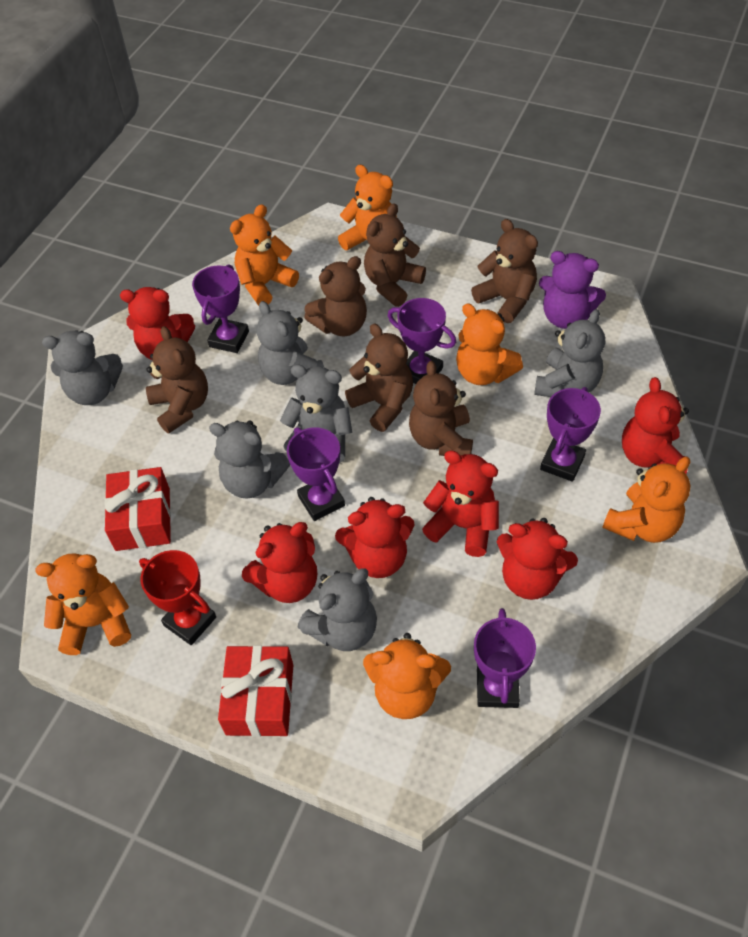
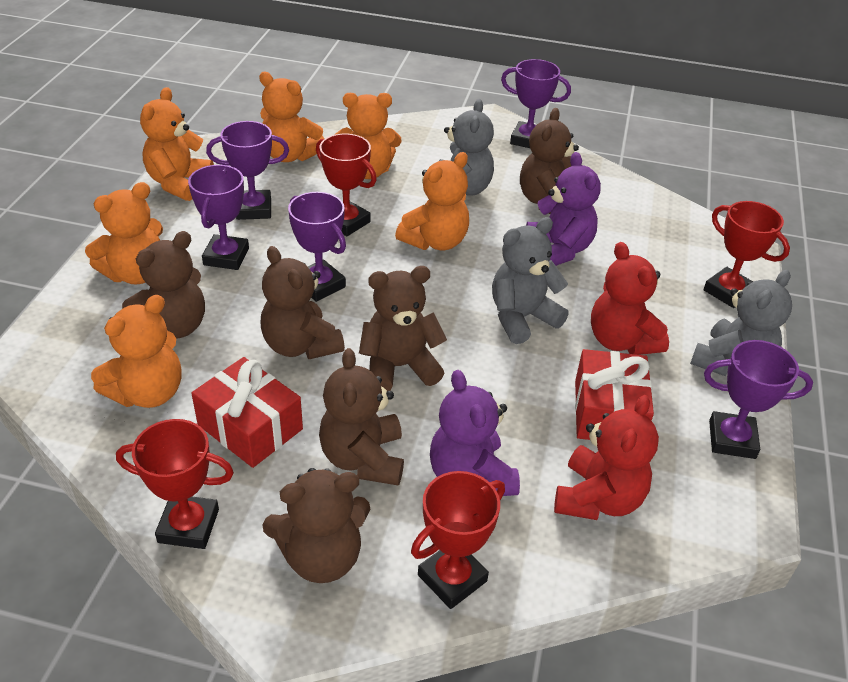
grey teddy bear: 6 -> 3
purple teddy bear: 1 -> 2
red teddy bear: 6 -> 2
red trophy: 1 -> 4

